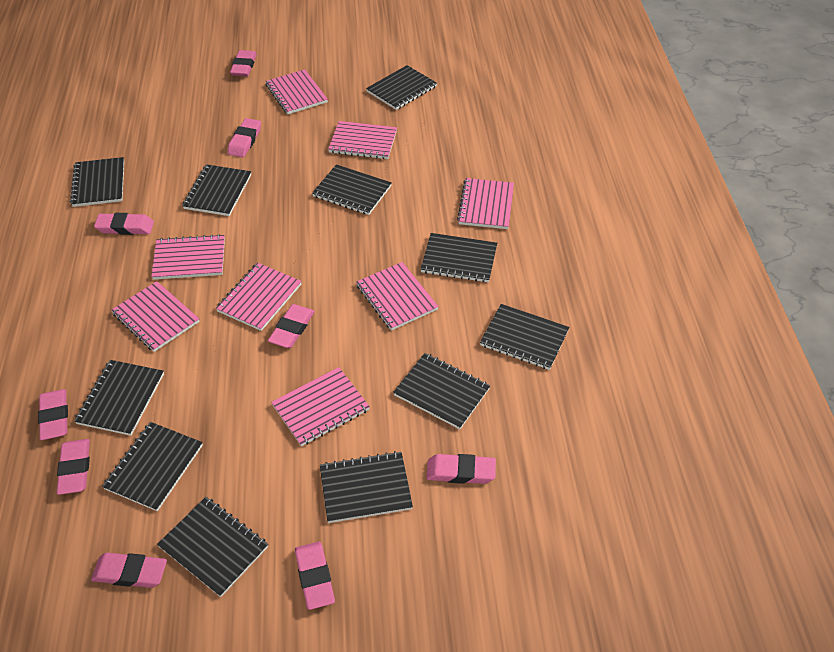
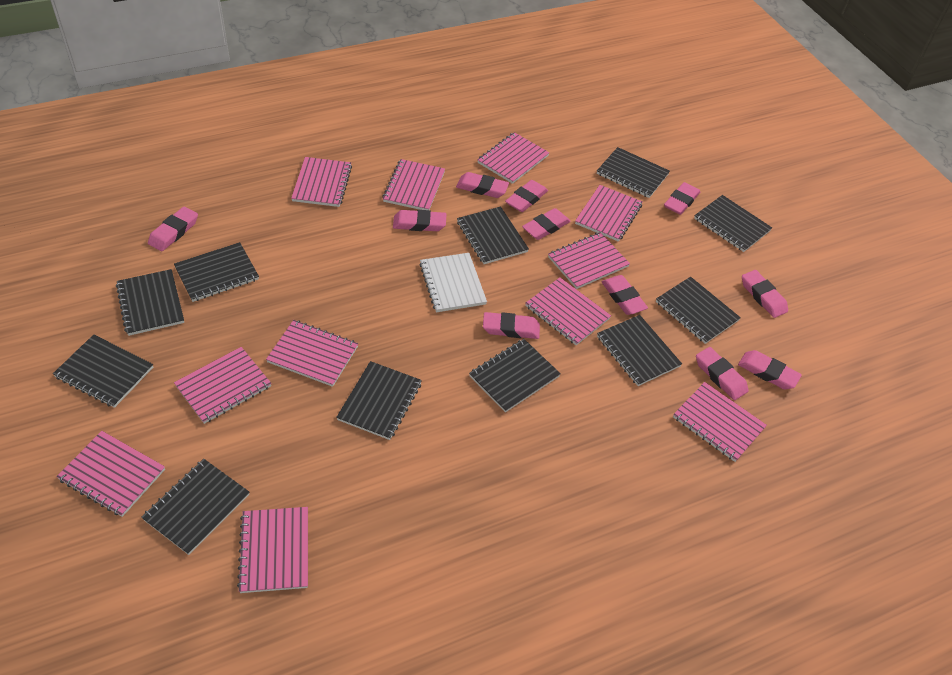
pink eraser: 9 -> 11
pink notebook: 8 -> 11
white notebook: 0 -> 1

